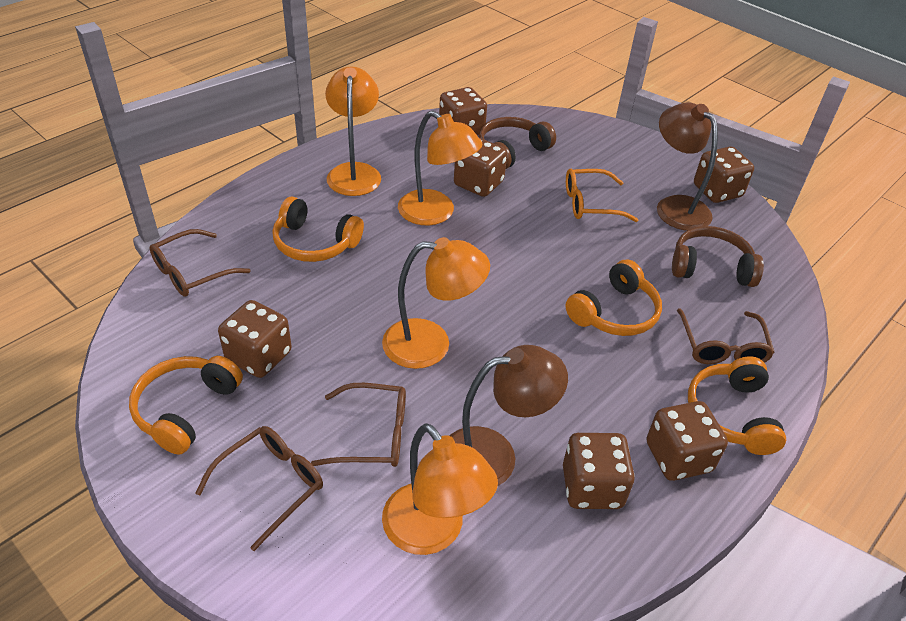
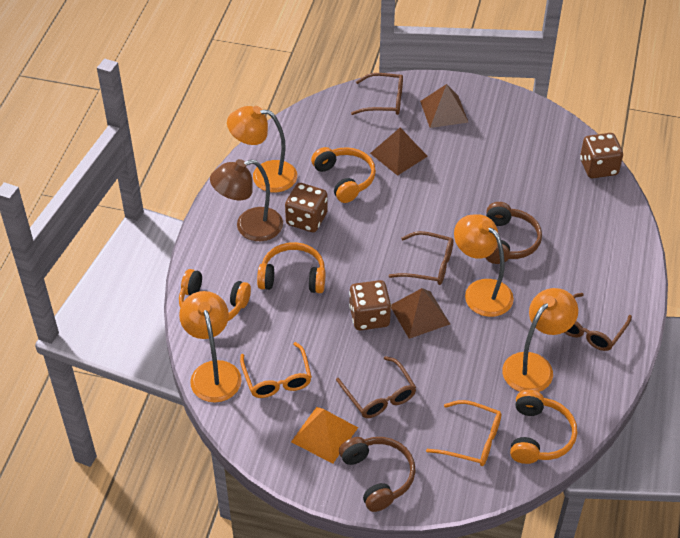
brown dice: 6 -> 3
brown lamp: 2 -> 1
brown pyramid: 0 -> 3
orange glasses: 1 -> 2
orange pyramid: 0 -> 1

